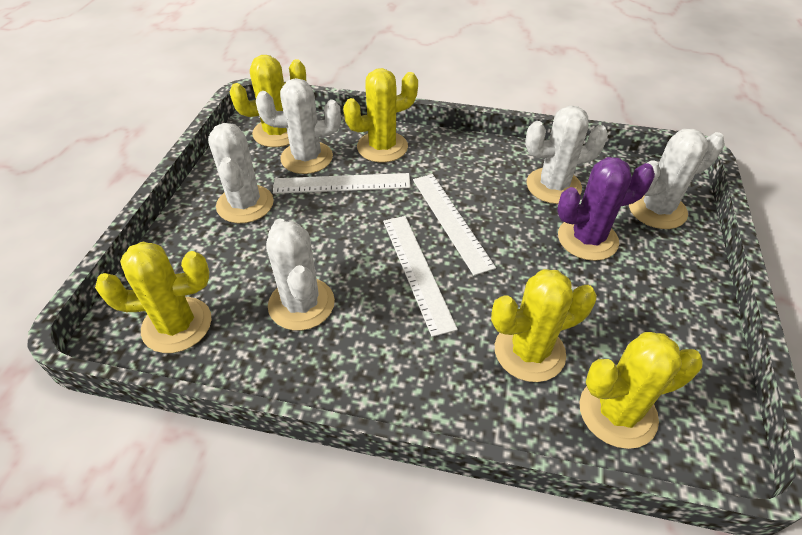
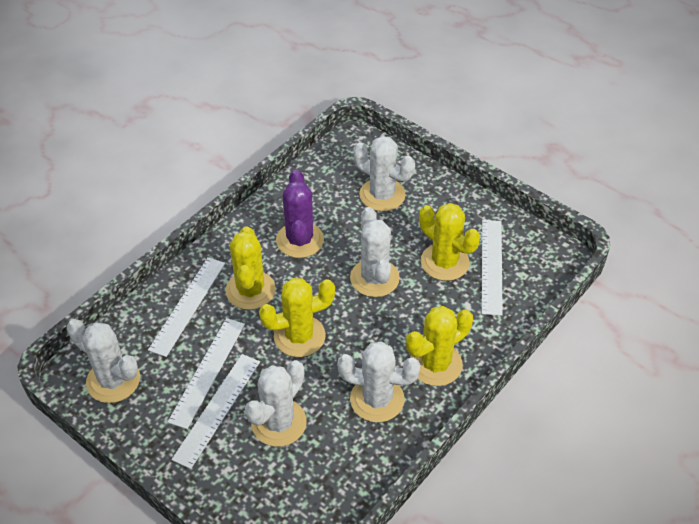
white ruler: 3 -> 4
yellow cactus: 5 -> 4

